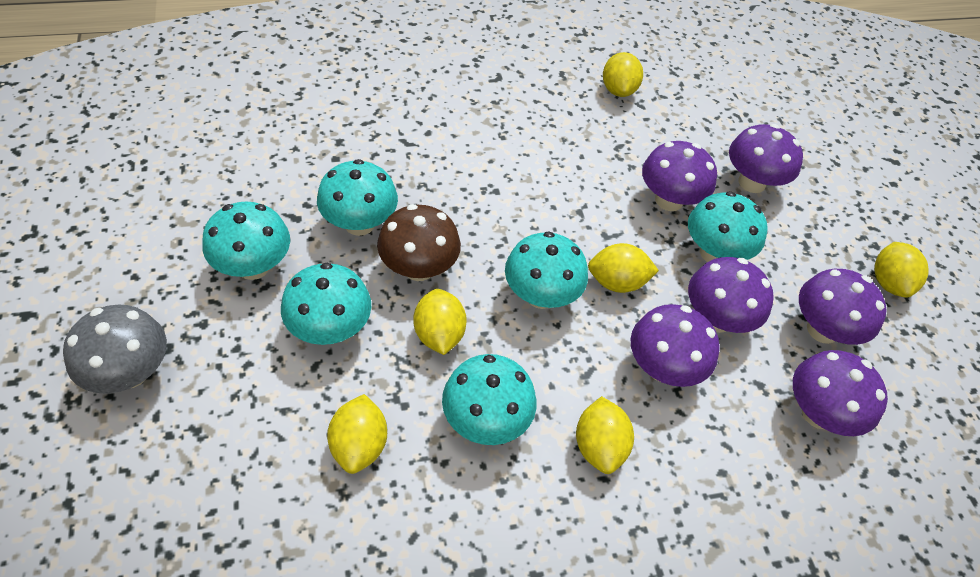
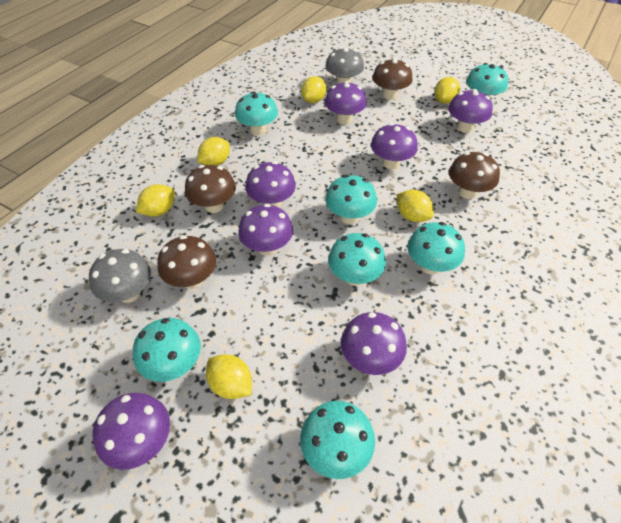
brown mushroom: 1 -> 4
grey mushroom: 1 -> 2
purple mushroom: 6 -> 7
turquoise mushroom: 6 -> 7

